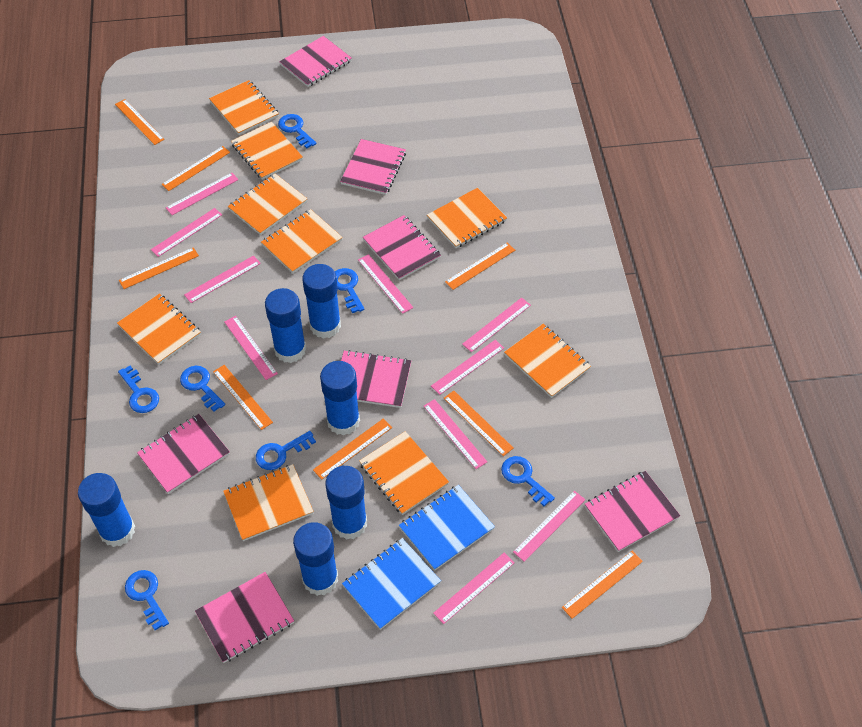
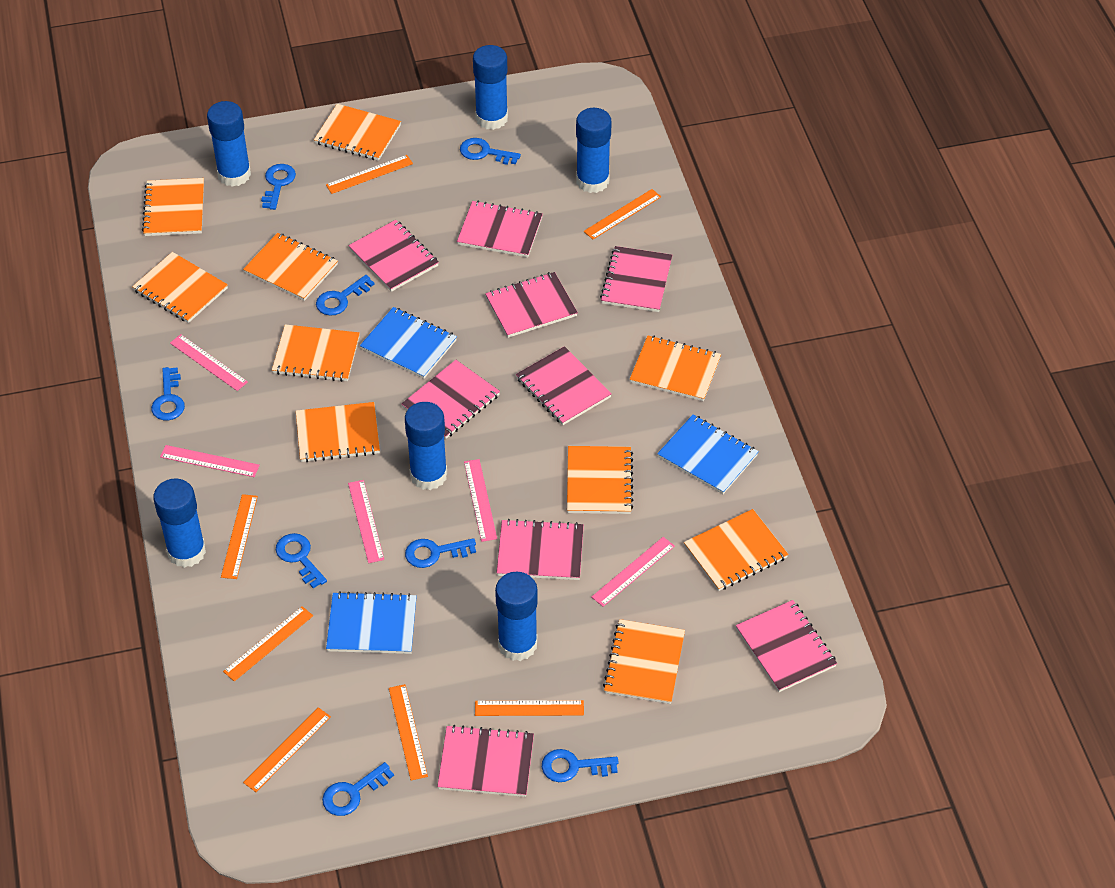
blue key: 7 -> 8
blue notebook: 2 -> 3
orange notebook: 9 -> 10
orange ruler: 8 -> 7
pink notebook: 7 -> 9
pink ruler: 10 -> 5

